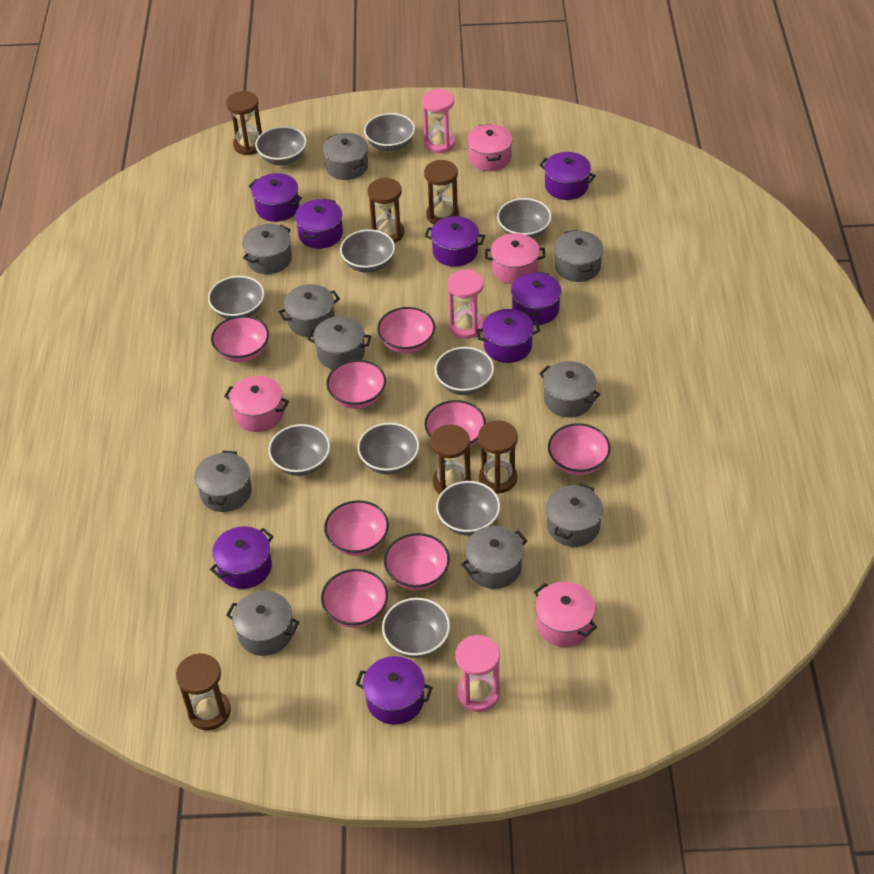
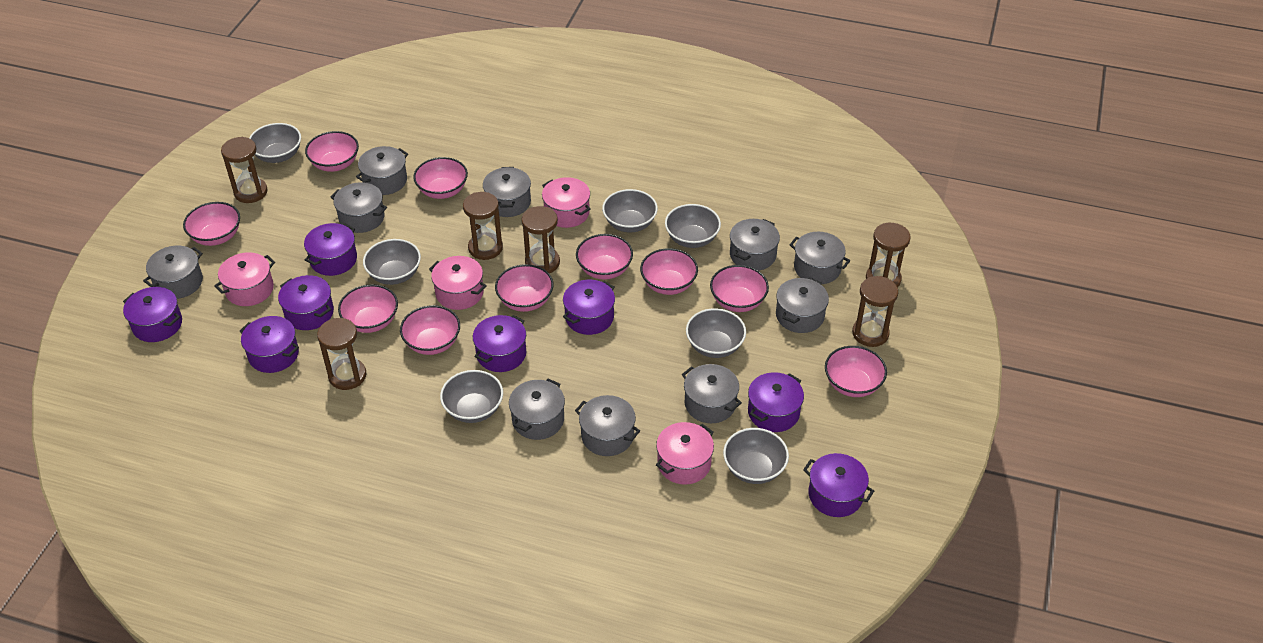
grey bowl: 10 -> 7
pink bowl: 8 -> 10
pink hourglass: 3 -> 0

